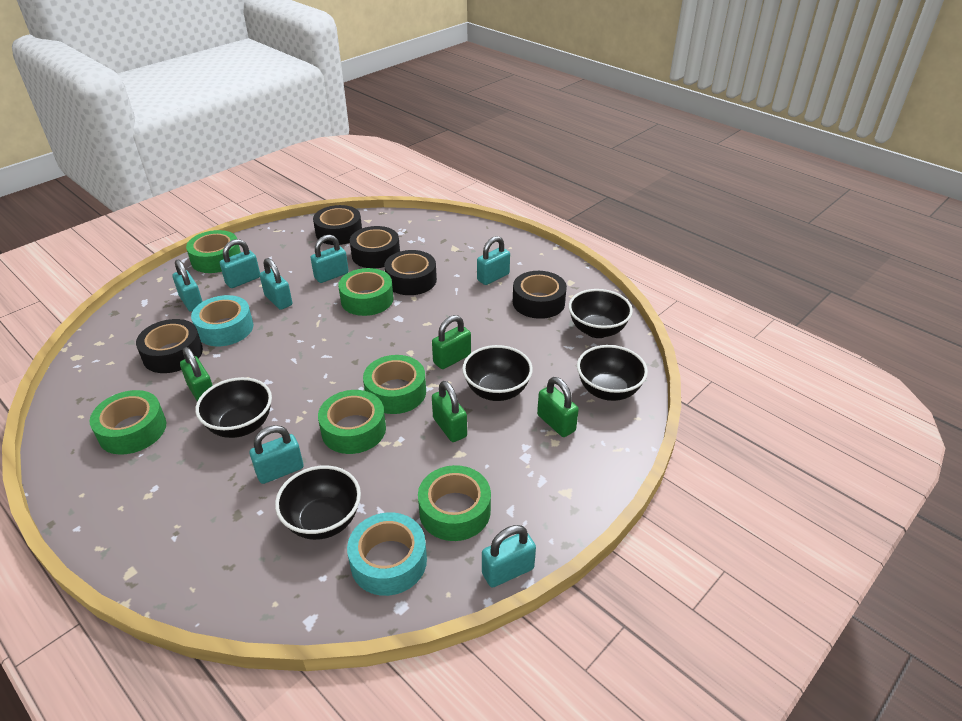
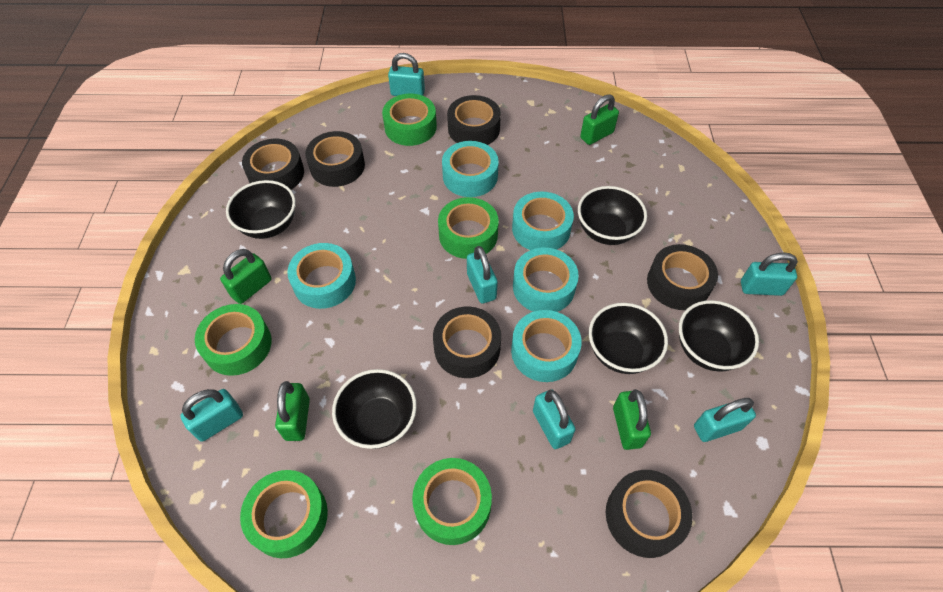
black tape: 5 -> 6
green tape: 6 -> 5
turquoise padlock: 7 -> 6
turquoise tape: 2 -> 5

